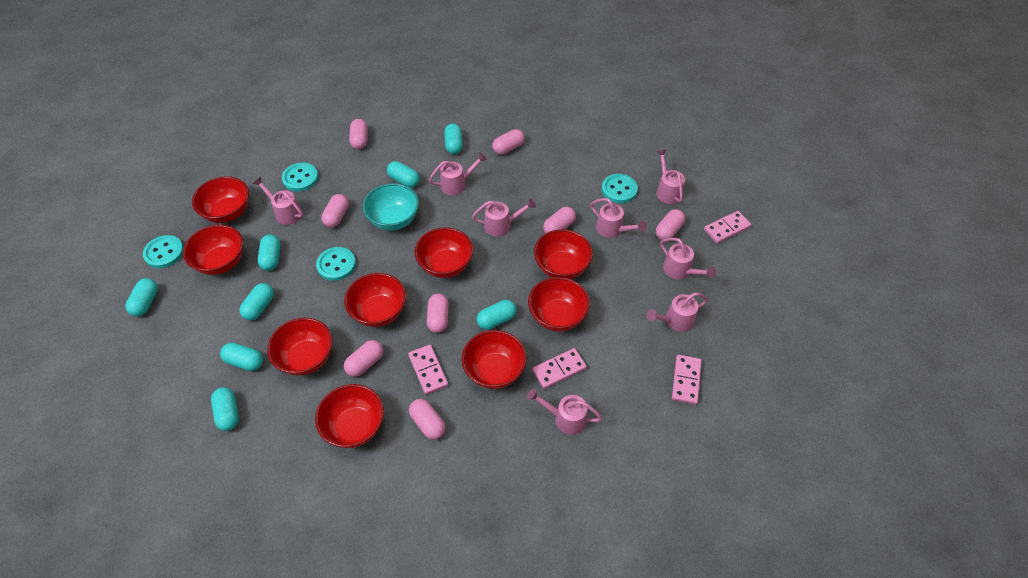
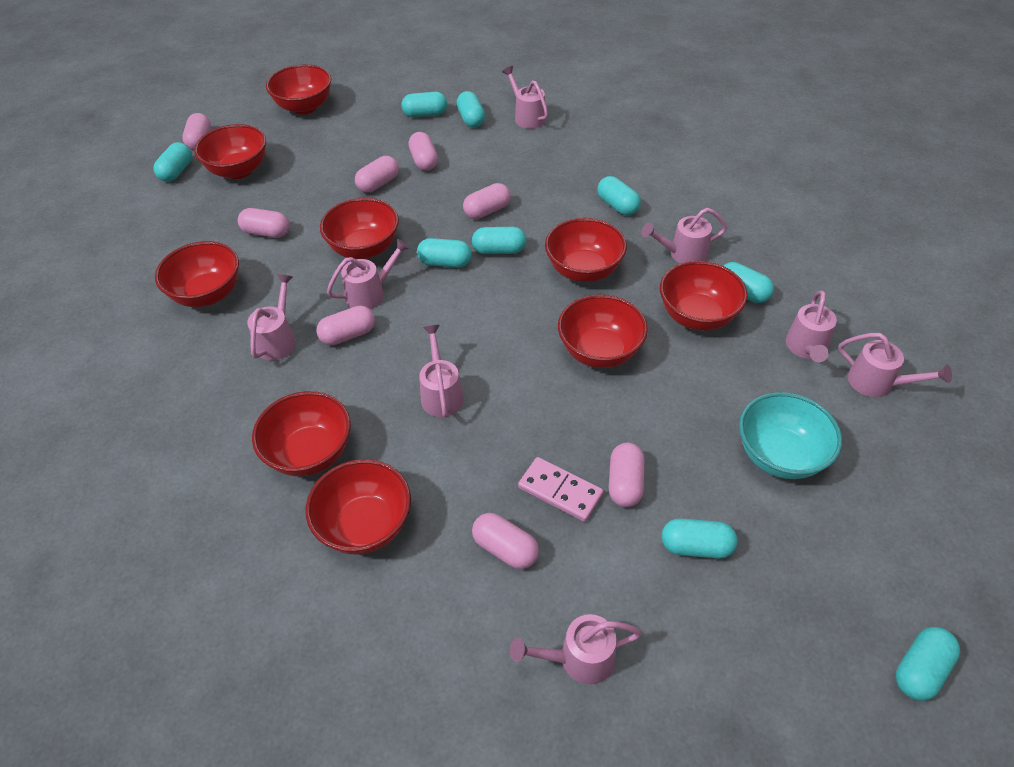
pink domino: 4 -> 1
turquoise button: 4 -> 0
turquoise capsule: 8 -> 9

